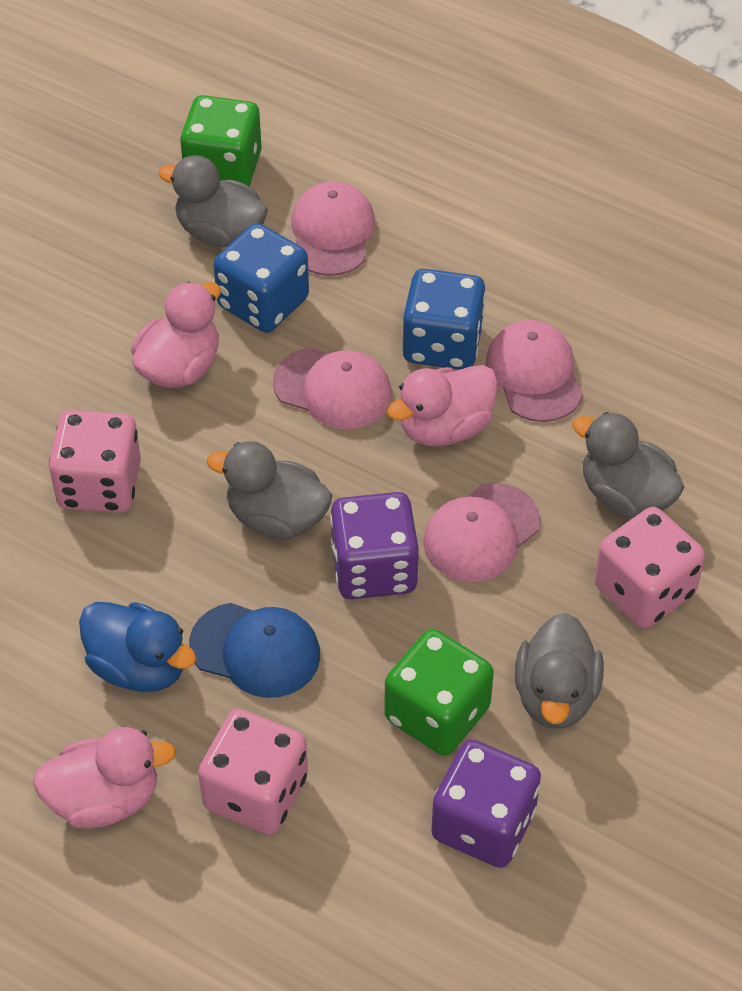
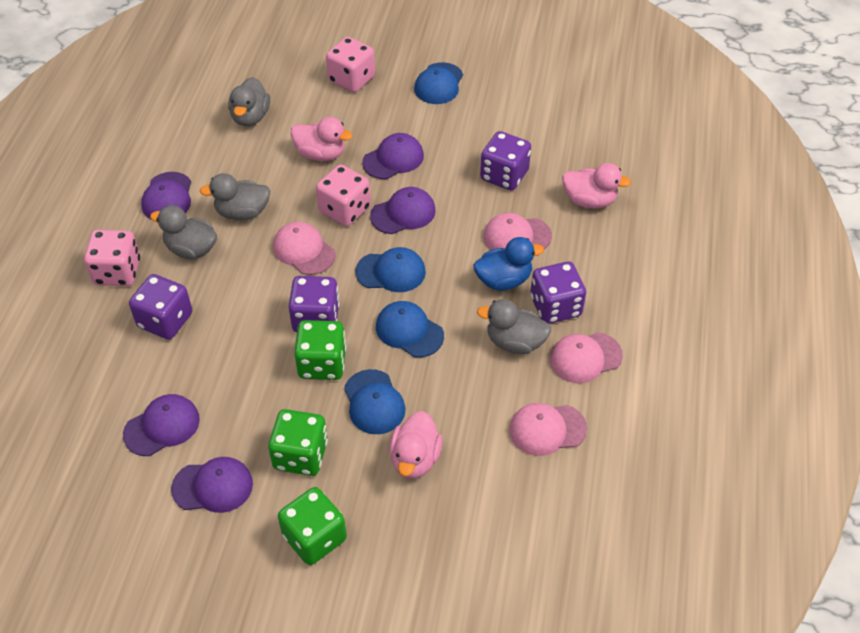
blue cap: 1 -> 4
blue dice: 2 -> 0
green dice: 2 -> 3
purple cap: 0 -> 5
purple dice: 2 -> 4

